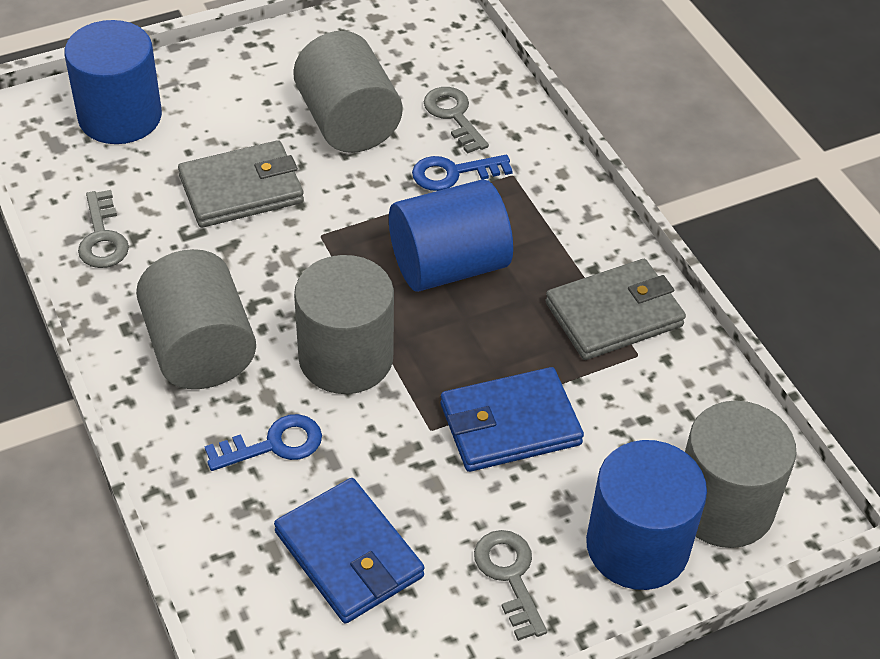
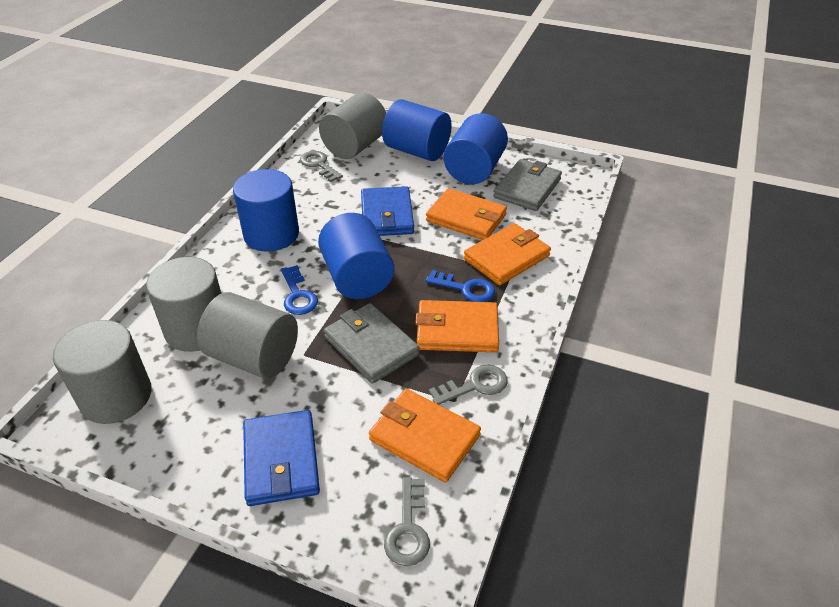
blue cylinder: 3 -> 4
orange wallet: 0 -> 4

